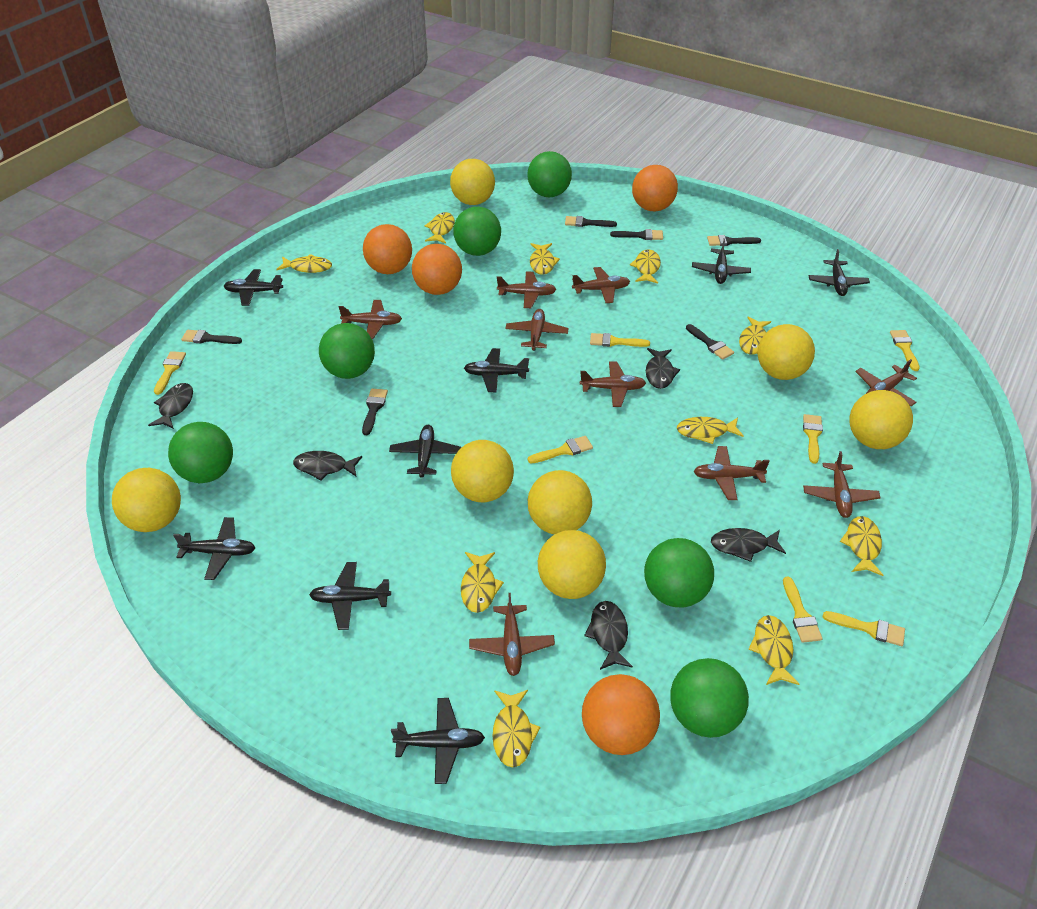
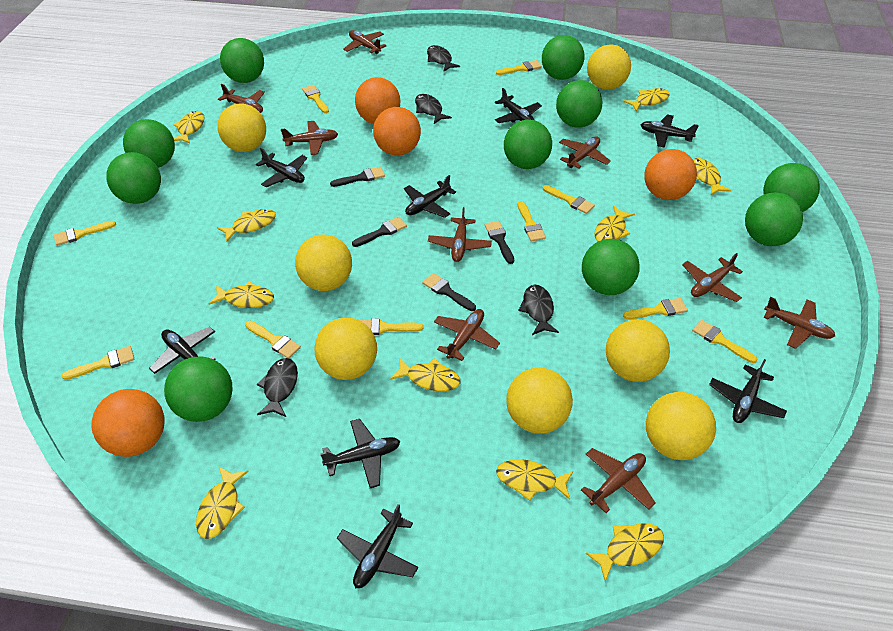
black brush: 6 -> 4
black fish: 5 -> 4
green ball: 6 -> 10
yellow brush: 7 -> 10

